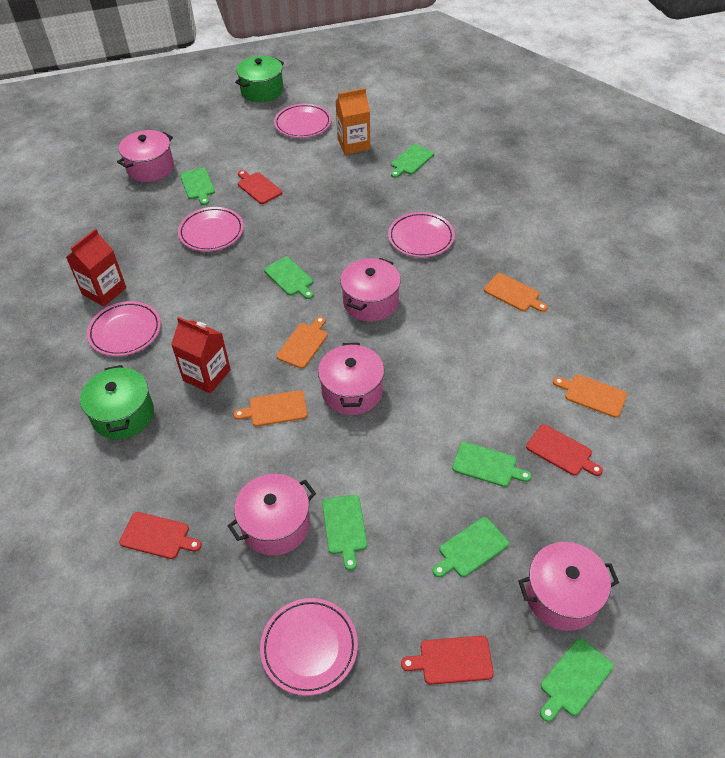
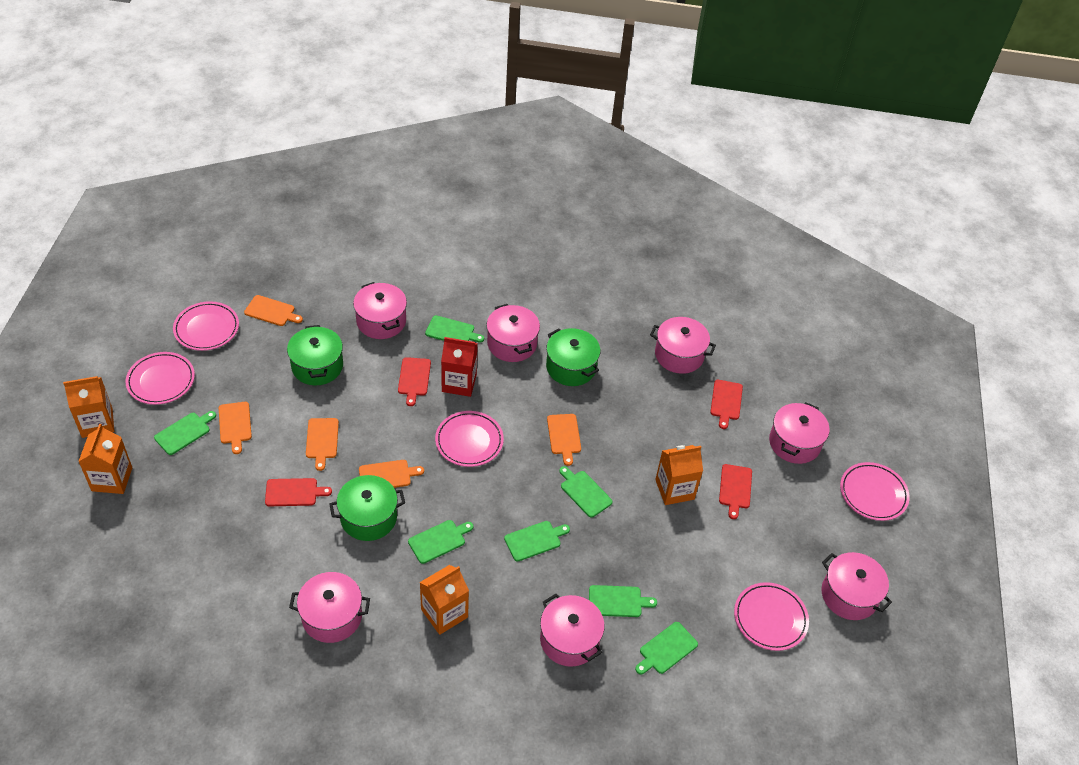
green pot: 2 -> 3
orange carton: 1 -> 4
orange cutting board: 4 -> 5
pink pot: 5 -> 7
red carton: 2 -> 1

